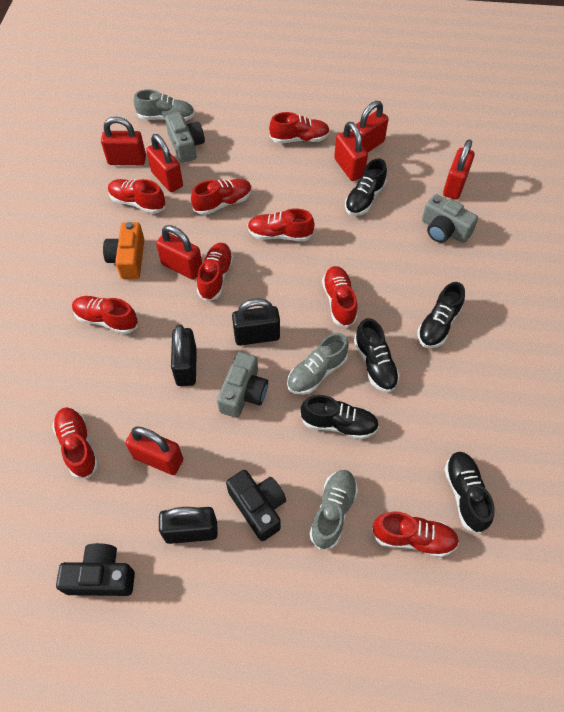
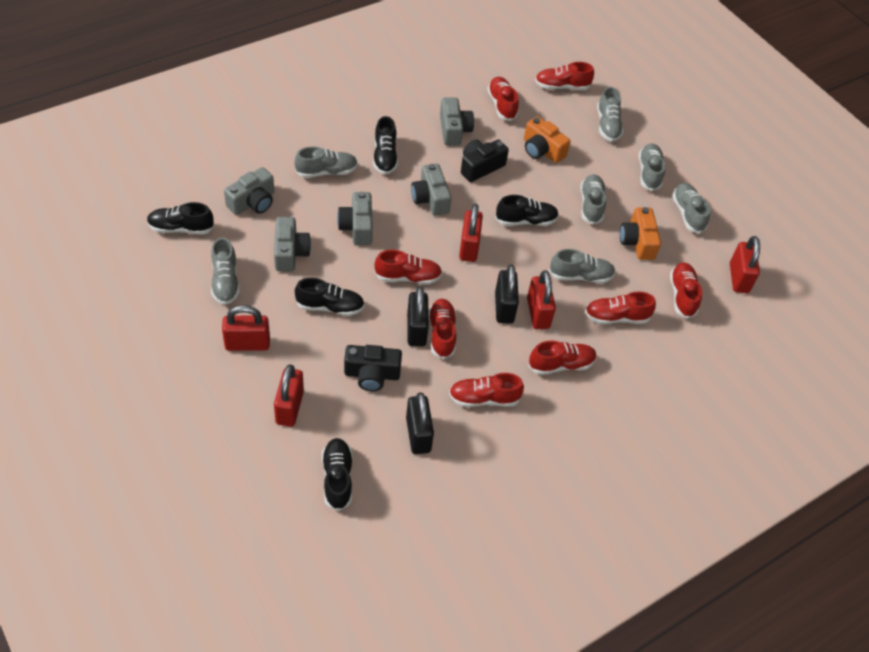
grey camera: 3 -> 5
grey shoe: 3 -> 7
orange camera: 1 -> 2
red padlock: 7 -> 5
red shoe: 9 -> 8

